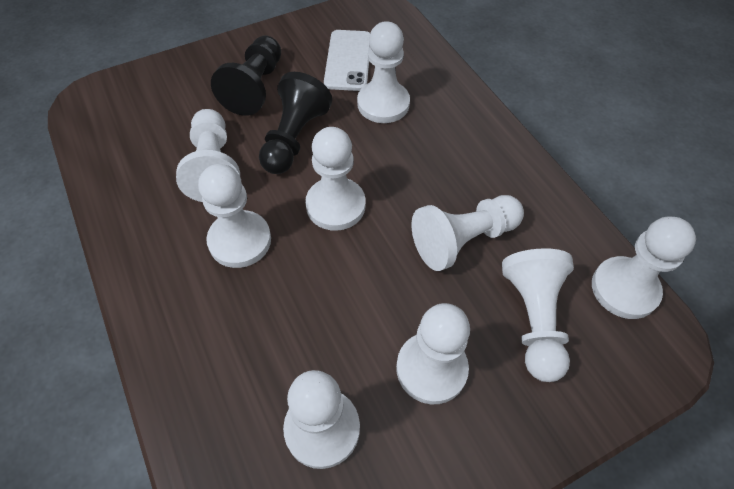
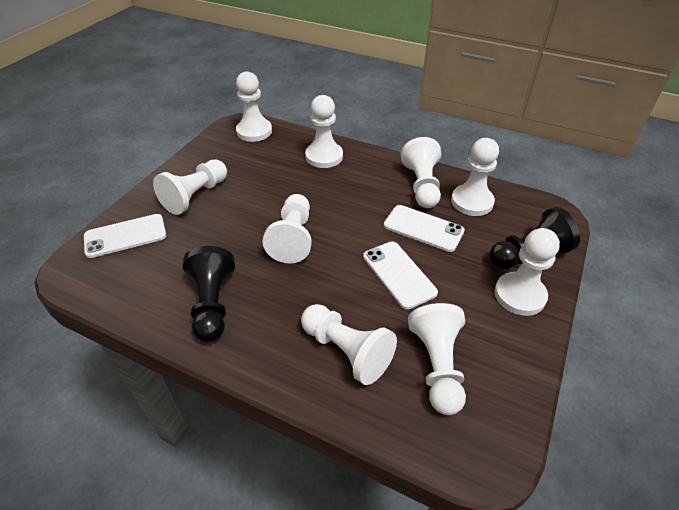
white phone: 1 -> 3

